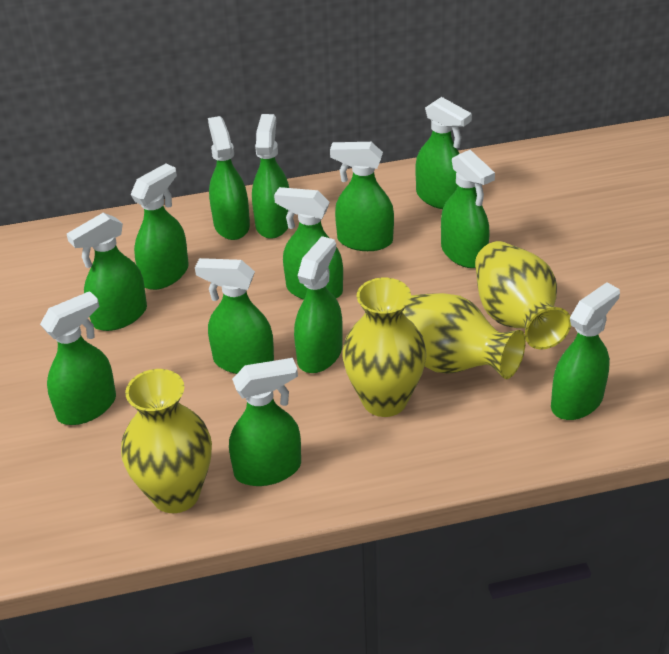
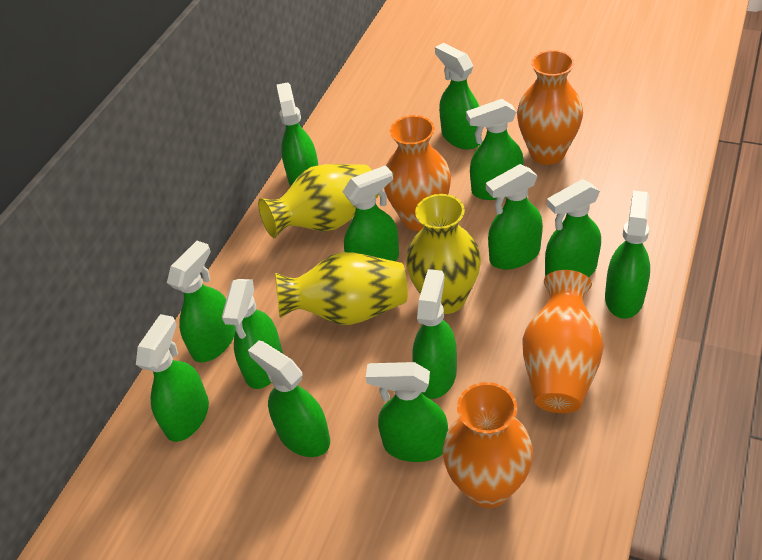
orange vase: 0 -> 4
yellow vase: 4 -> 3

